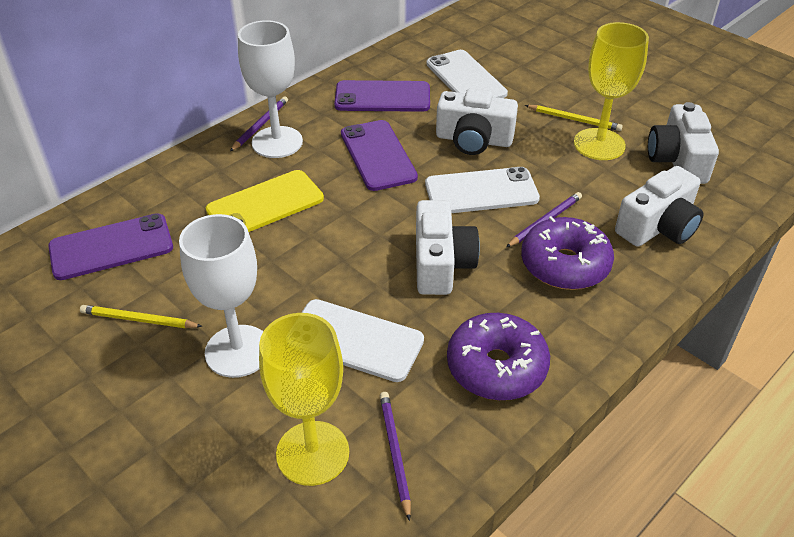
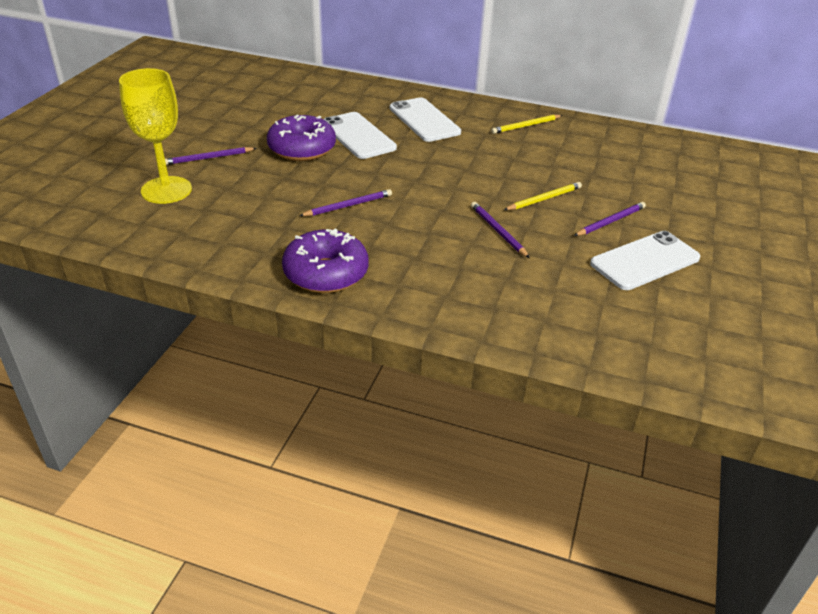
purple pencil: 3 -> 4
purple phone: 3 -> 0
white camera: 4 -> 0
white goblet: 2 -> 0
yellow goblet: 2 -> 1
yellow phone: 1 -> 0

